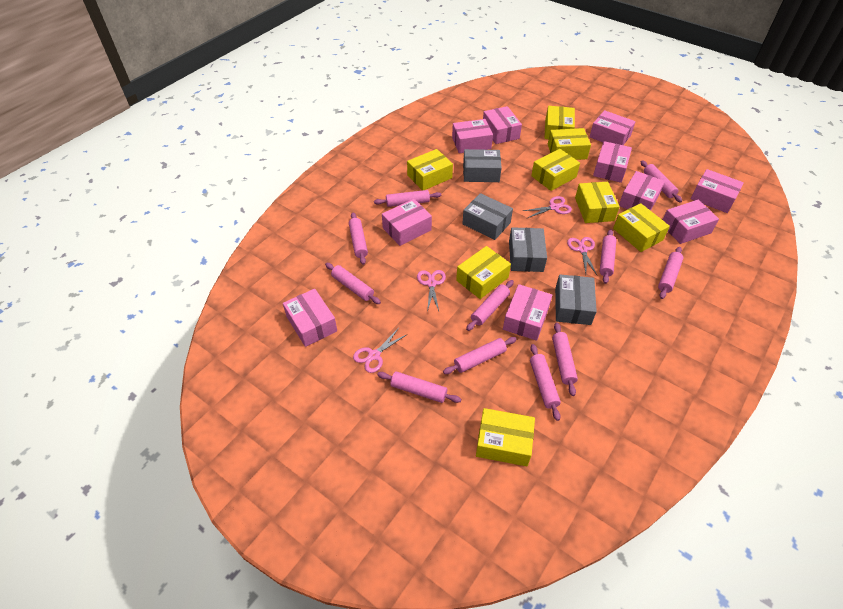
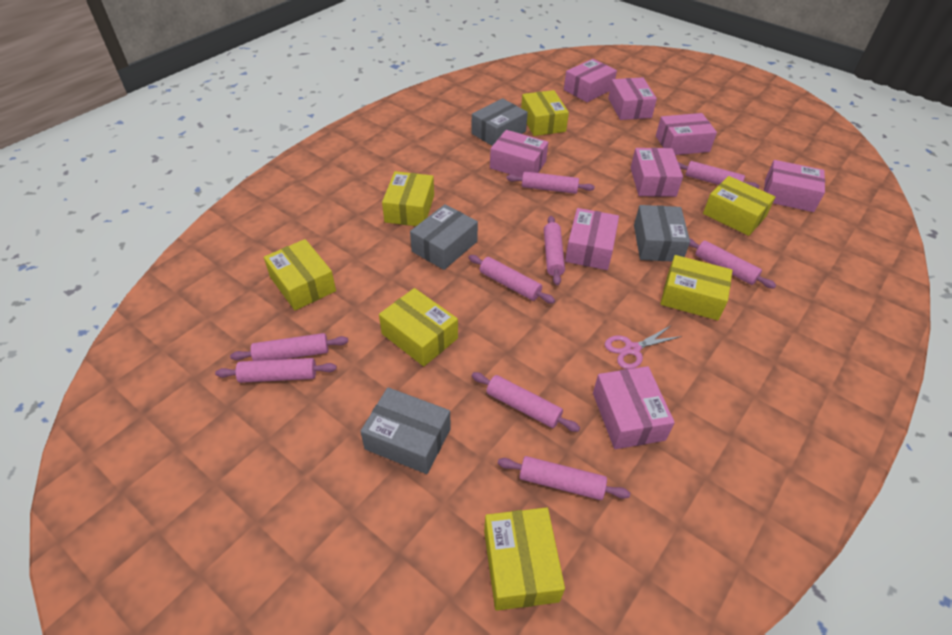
pink box: 10 -> 8
pink rolling pin: 11 -> 9
pink scissors: 4 -> 1
yellow box: 8 -> 7

